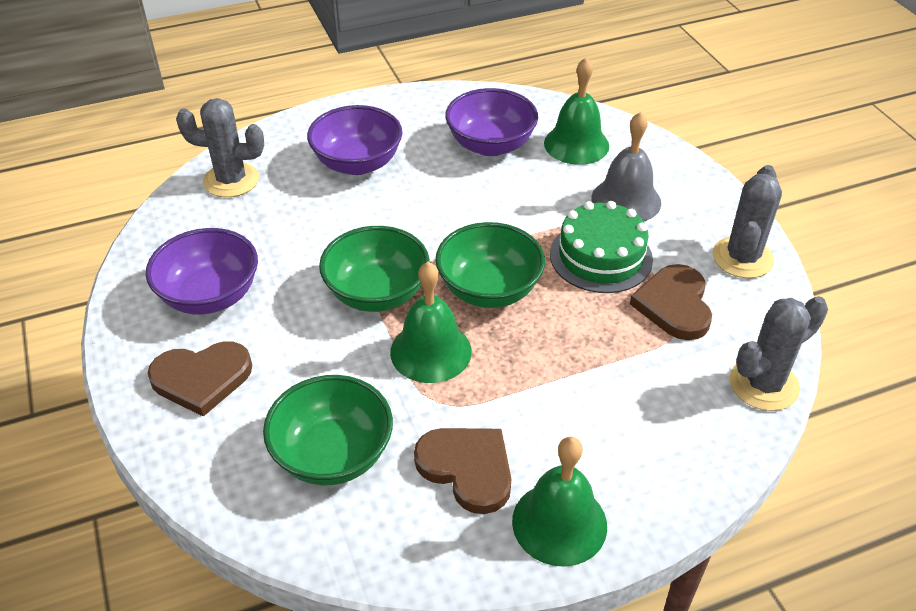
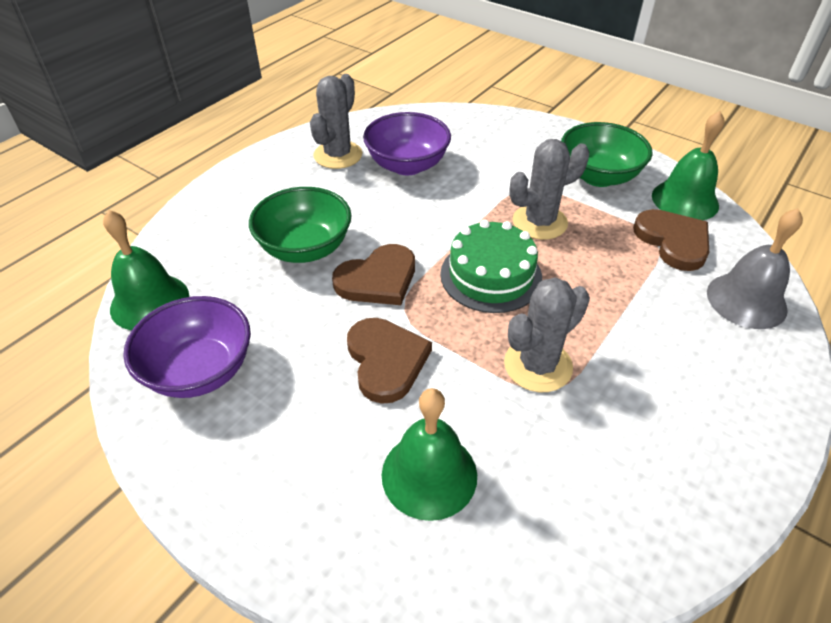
green bowl: 3 -> 2
purple bowl: 3 -> 2

